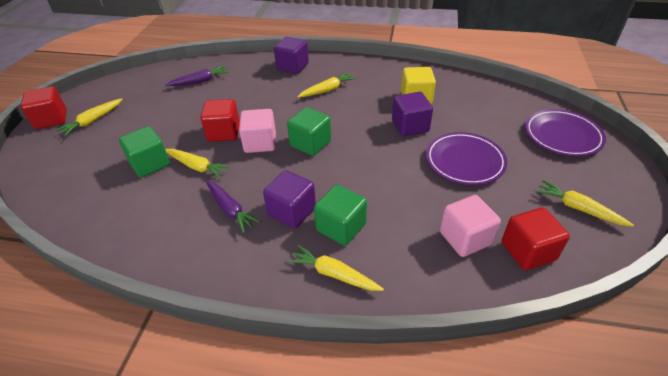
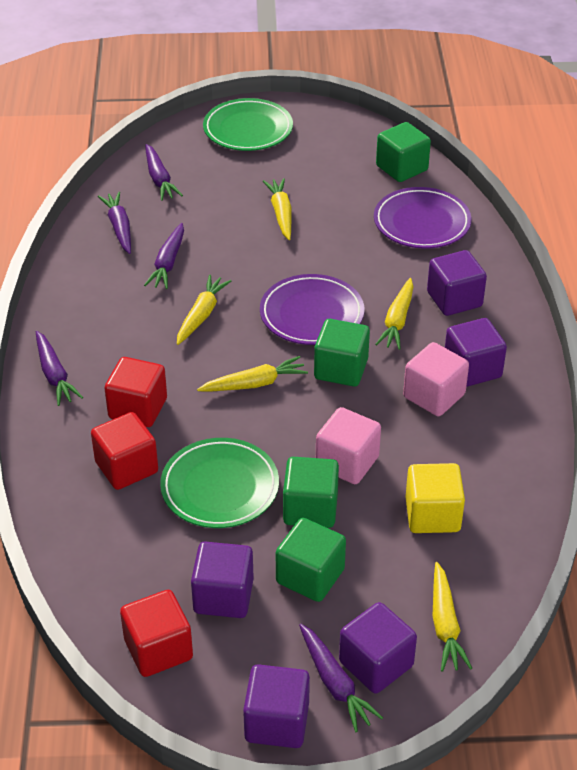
green cube: 3 -> 4
green plate: 0 -> 2
purple carrot: 2 -> 5
purple cube: 3 -> 5

